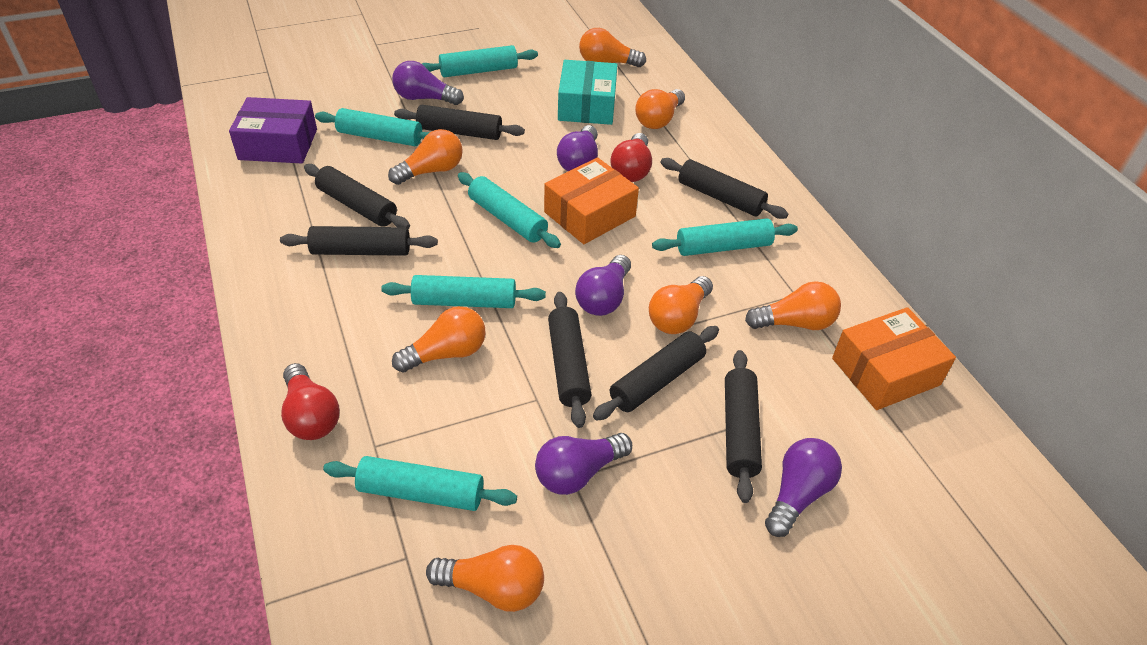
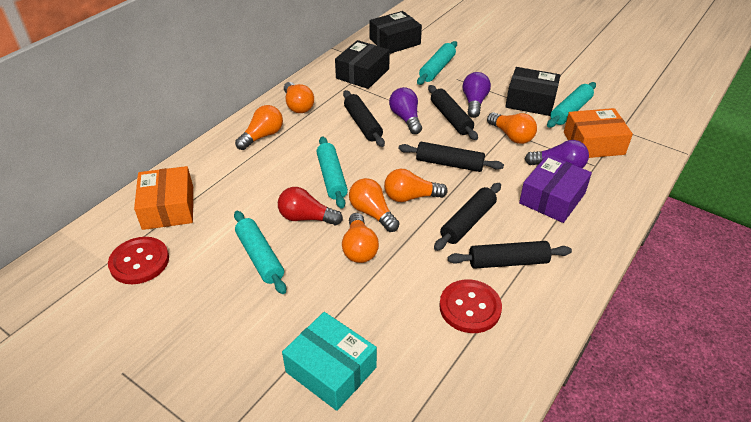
black box: 0 -> 3
black rolling pin: 7 -> 5
orange light bulb: 7 -> 6
purple light bulb: 5 -> 3
red button: 0 -> 2
red light bulb: 2 -> 1
turquoise rolling pin: 6 -> 4

